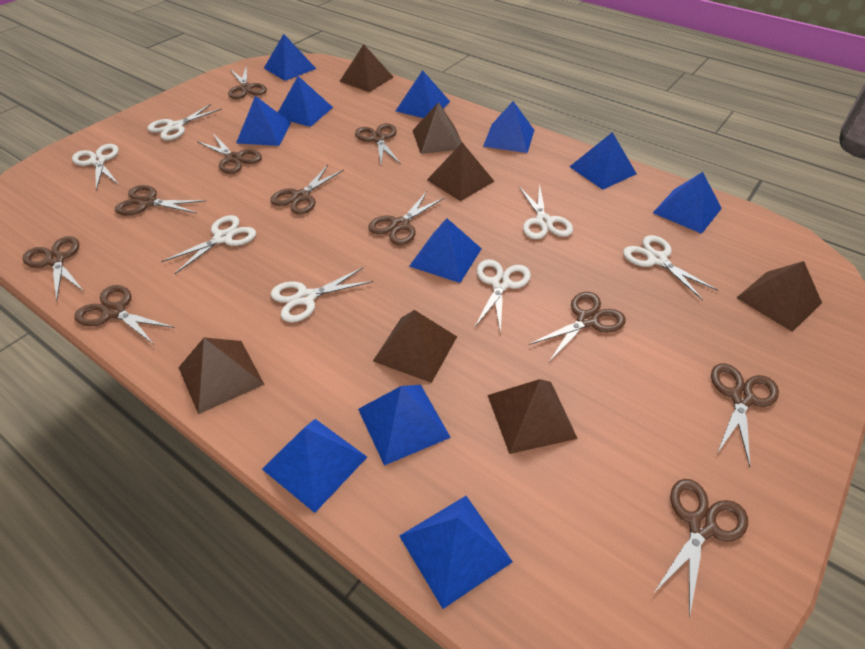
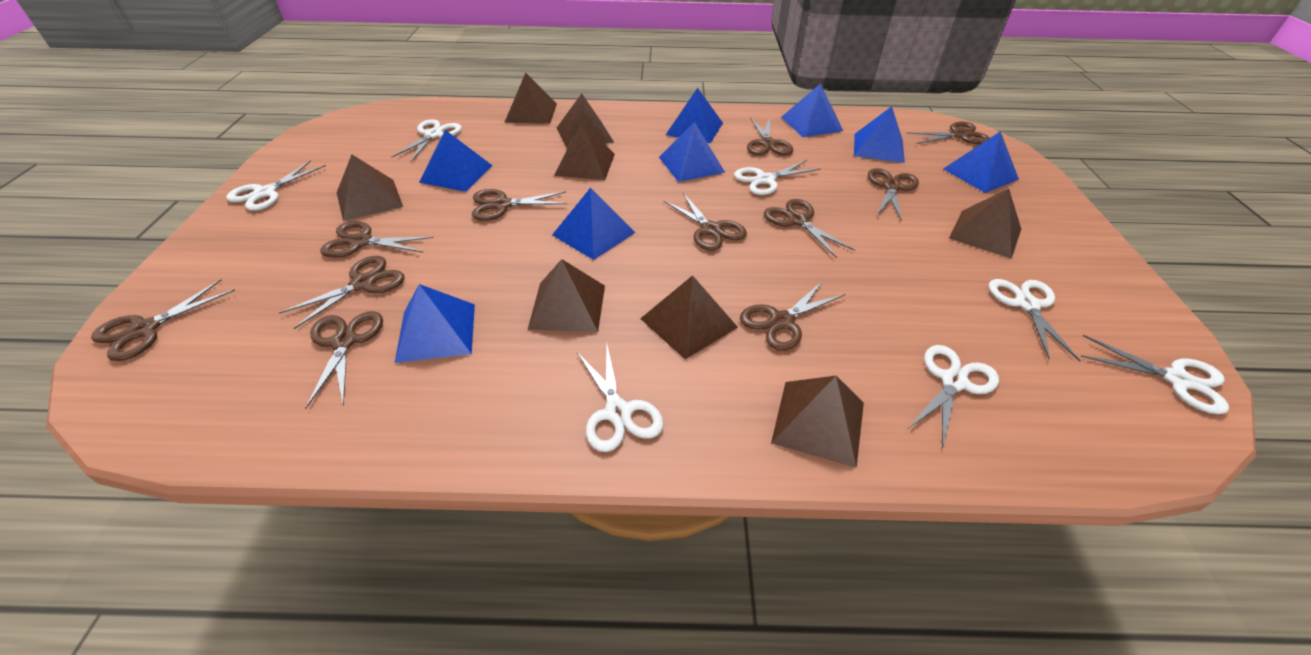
blue pyramid: 11 -> 8
brown pyramid: 7 -> 8

